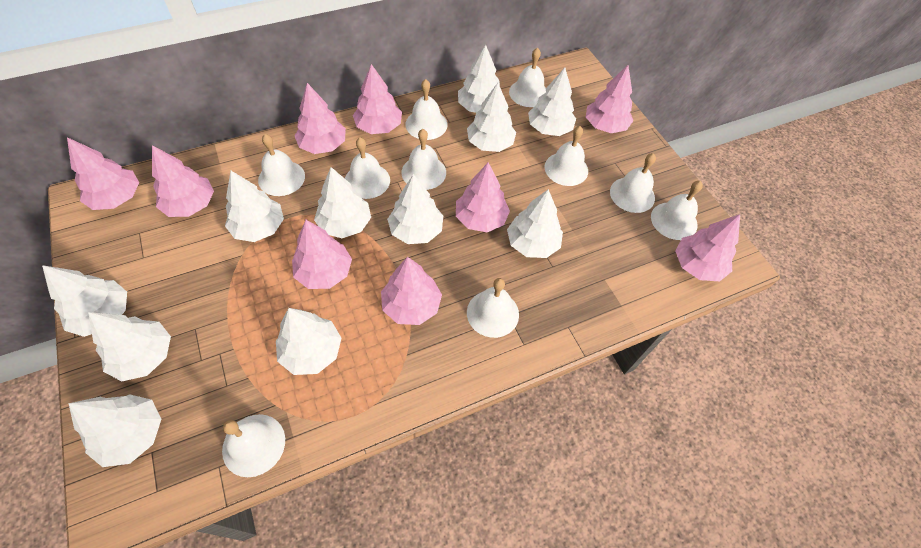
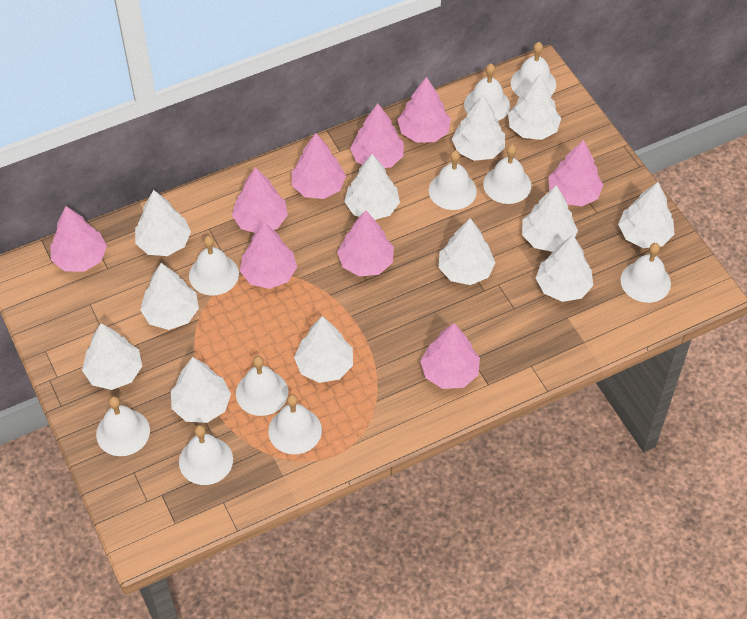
white tree: 11 -> 12

